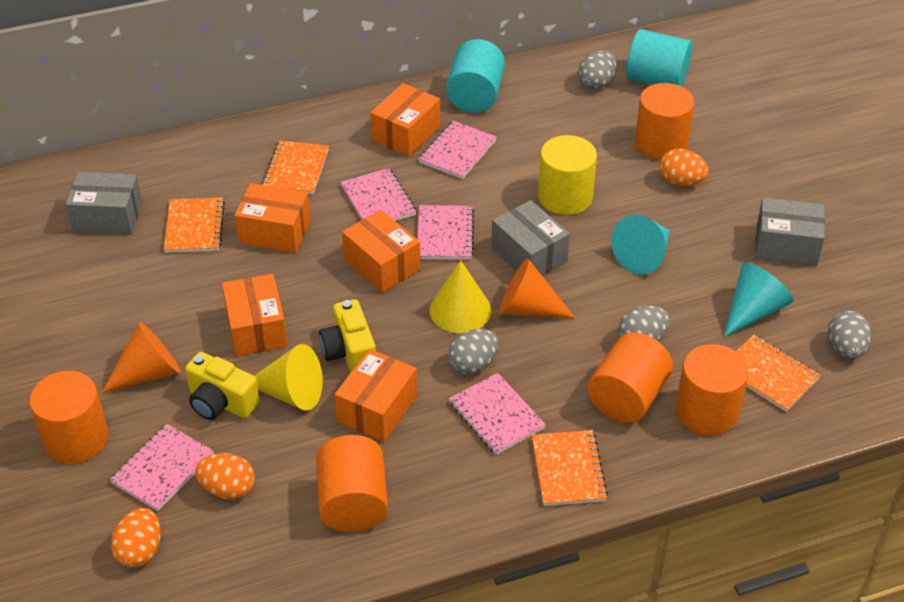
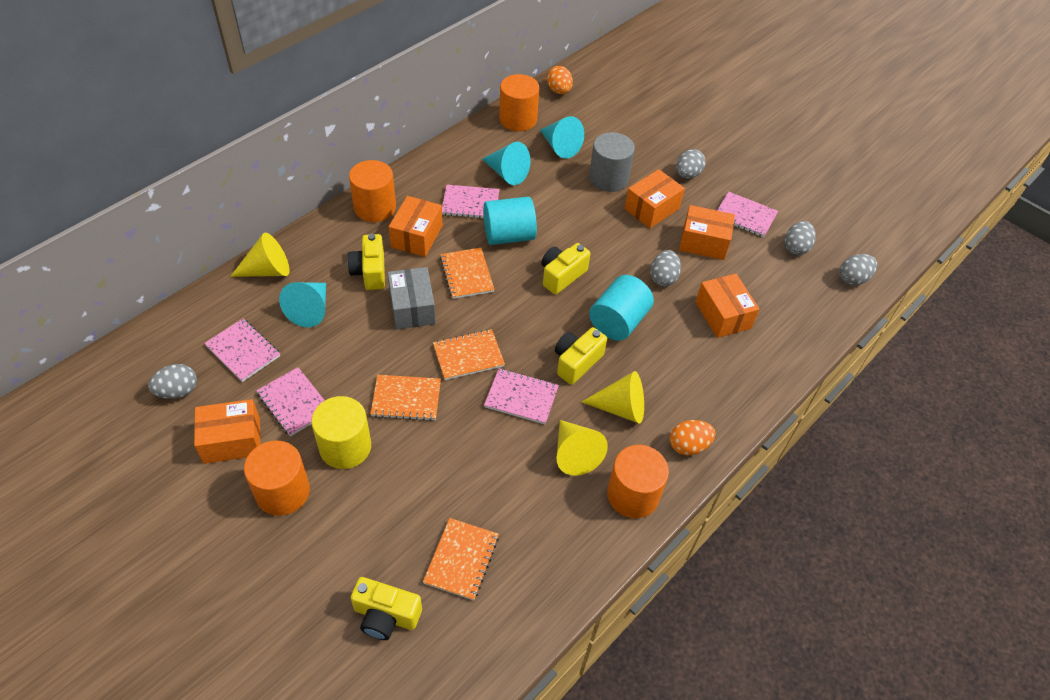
grey box: 3 -> 1
grey cylinder: 0 -> 1
grey egg: 4 -> 5
orange cone: 2 -> 0
orange cylinder: 5 -> 4
orange egg: 3 -> 2
turquoise cone: 2 -> 3
yellow camera: 2 -> 4
yellow cone: 2 -> 3

